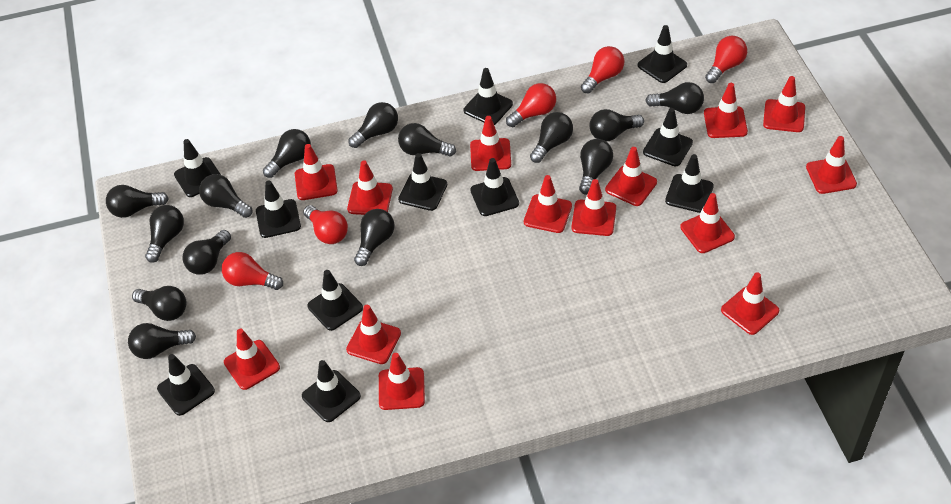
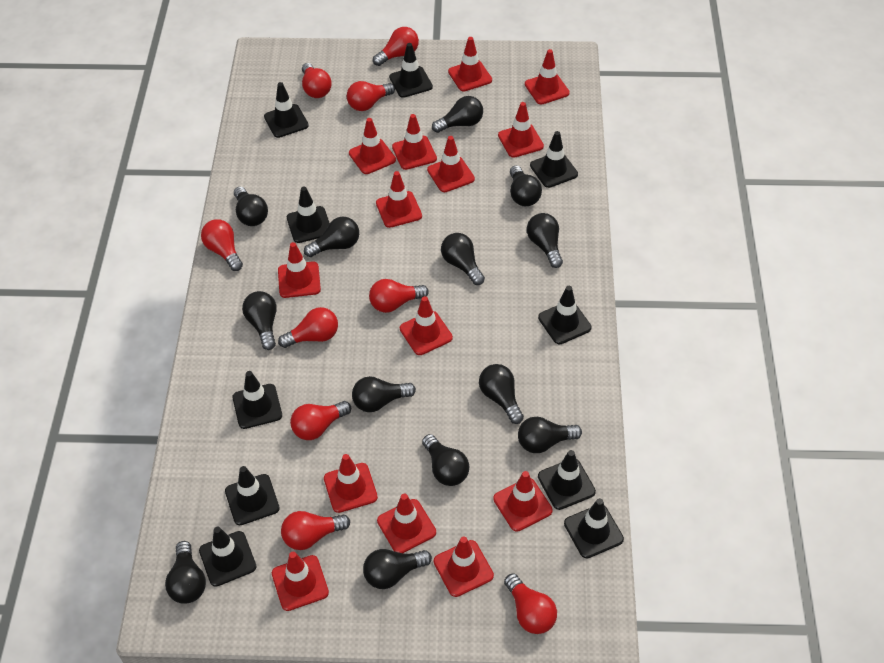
black light bulb: 14 -> 13
black traffic cone: 11 -> 10
red light bulb: 5 -> 9

